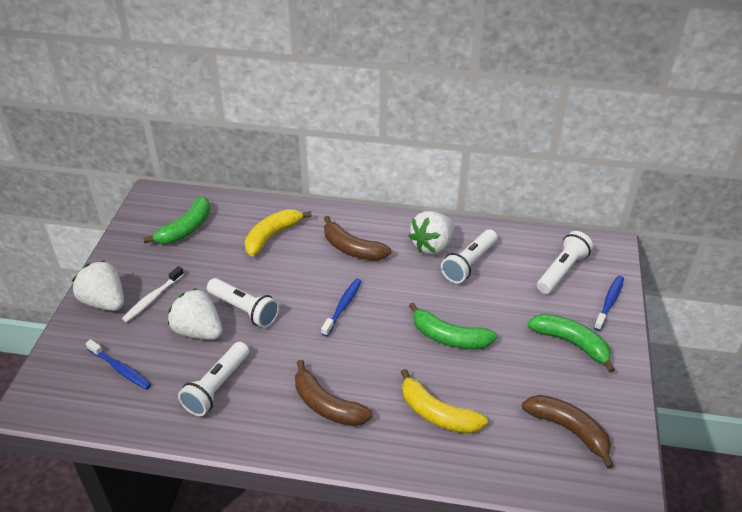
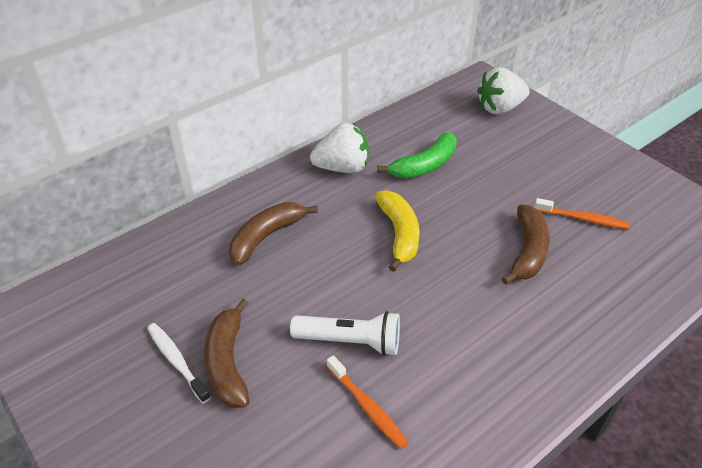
blue toothbrush: 3 -> 0
green banana: 3 -> 1
orange toothbrush: 0 -> 2
white flashlight: 4 -> 1
white strawberry: 3 -> 2
yellow banana: 2 -> 1

